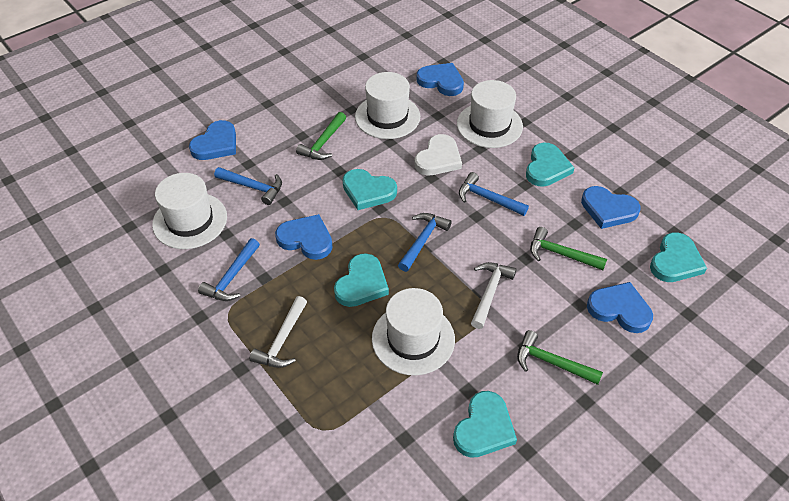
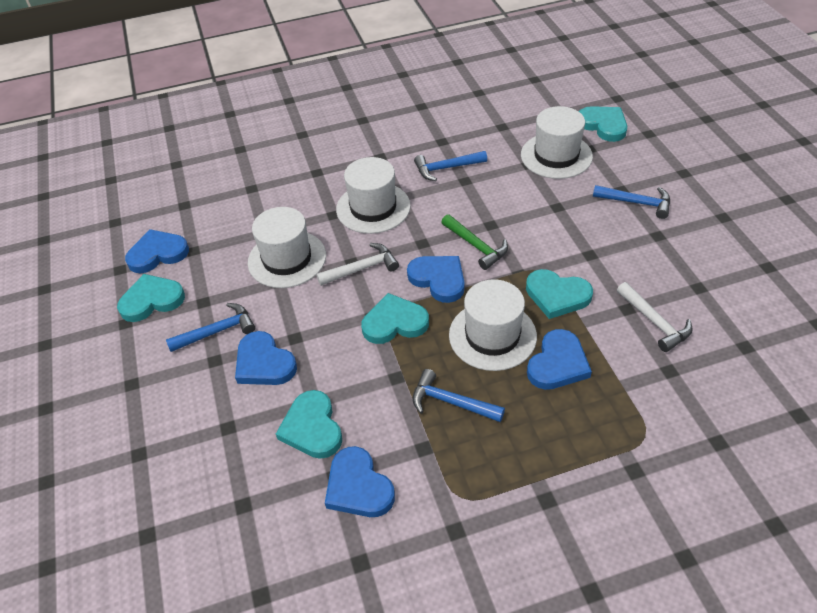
green hammer: 3 -> 1
white heart: 1 -> 0

